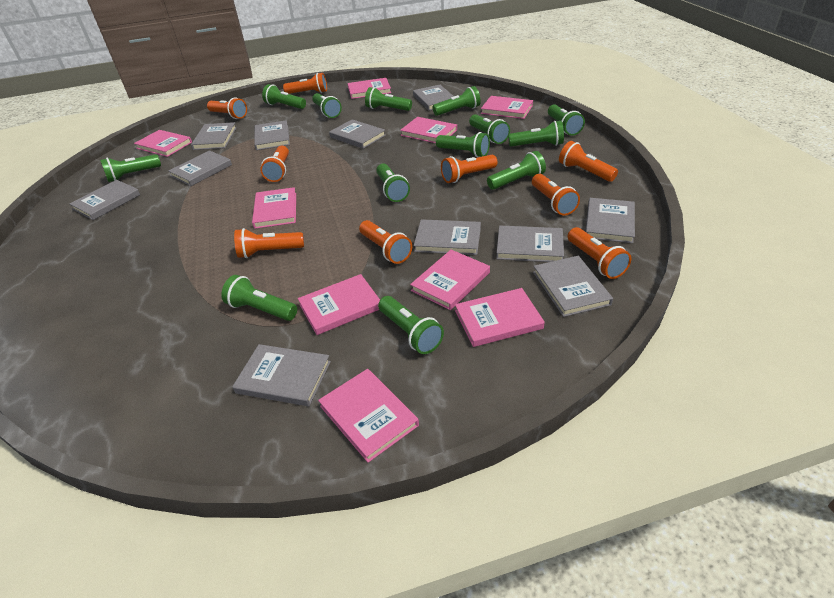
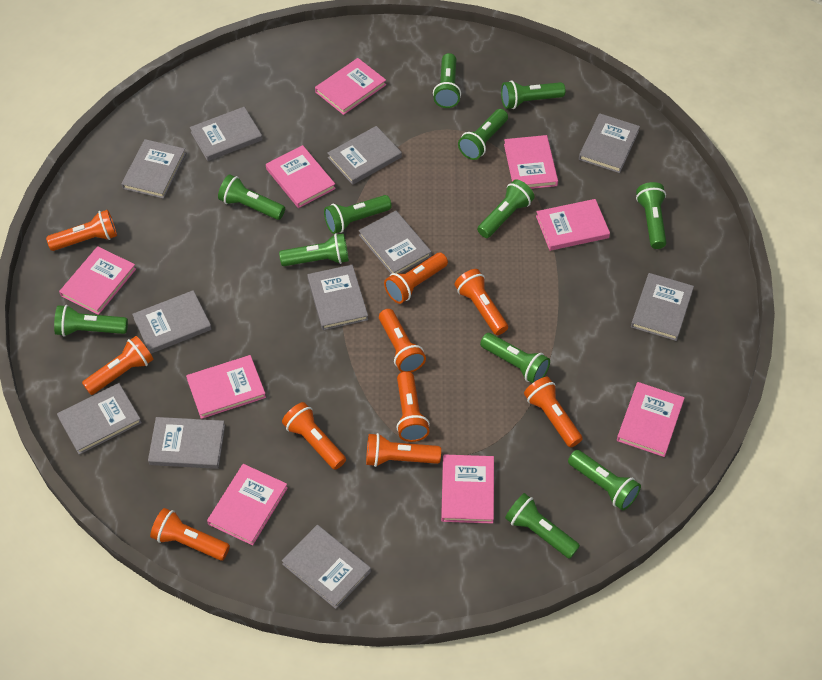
green flashlight: 13 -> 12
orange flashlight: 9 -> 10

